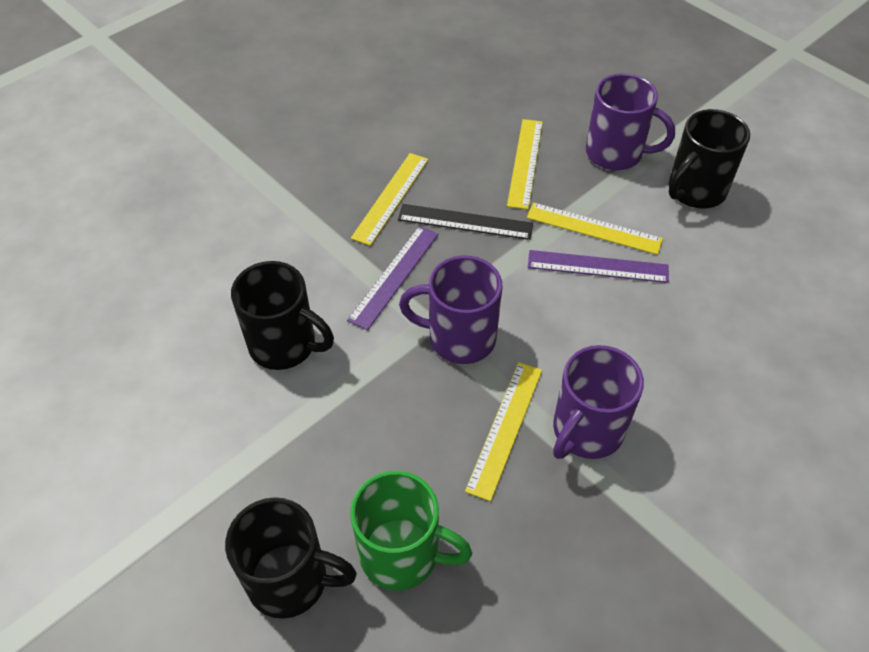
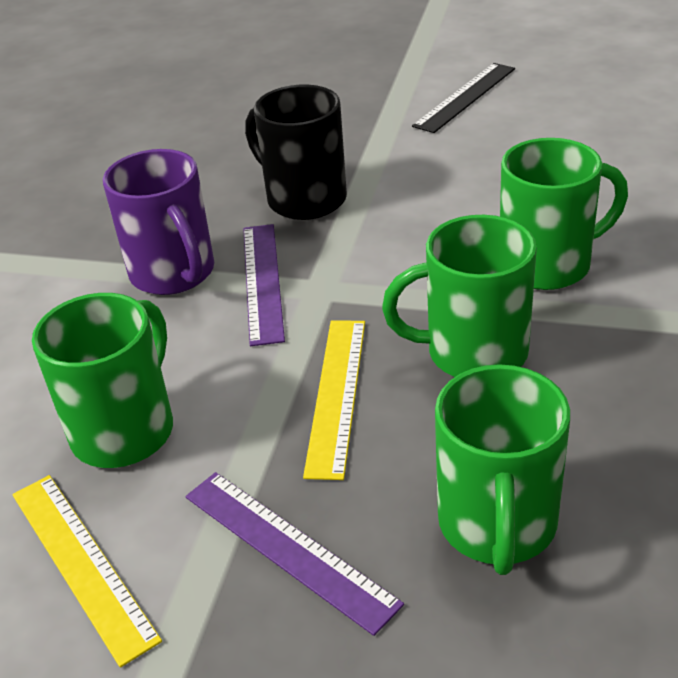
black mug: 3 -> 1
green mug: 1 -> 4
purple mug: 3 -> 1
yellow ruler: 4 -> 2

